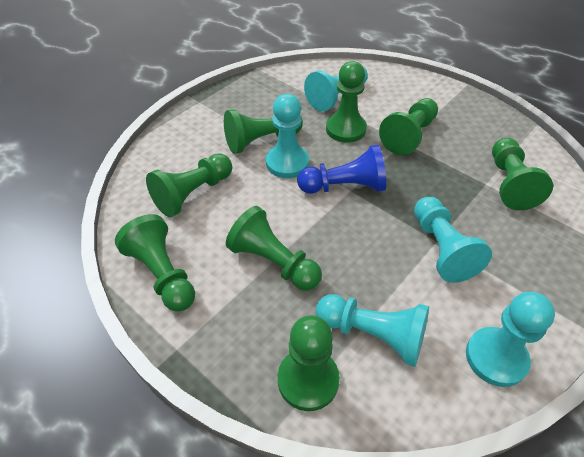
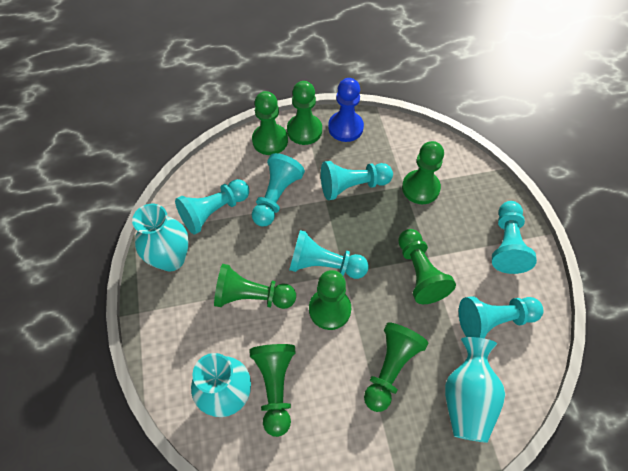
turquoise pawn: 5 -> 6
turquoise vase: 0 -> 3

